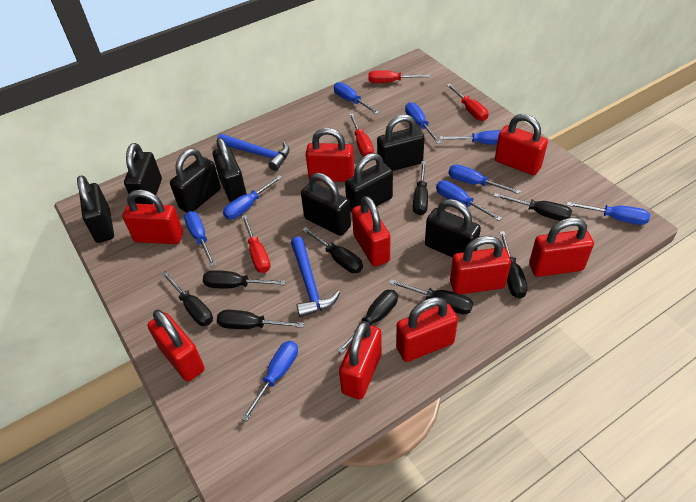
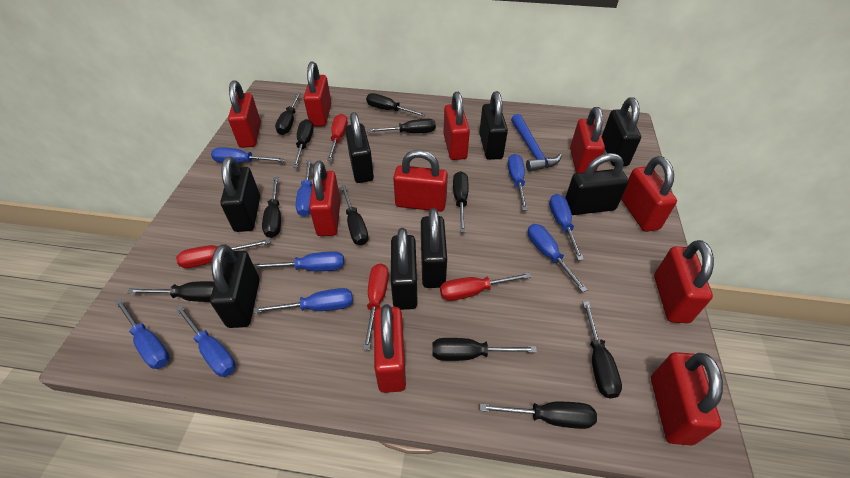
black screwdriver: 9 -> 11
blue hammer: 2 -> 1
red padlock: 9 -> 10

